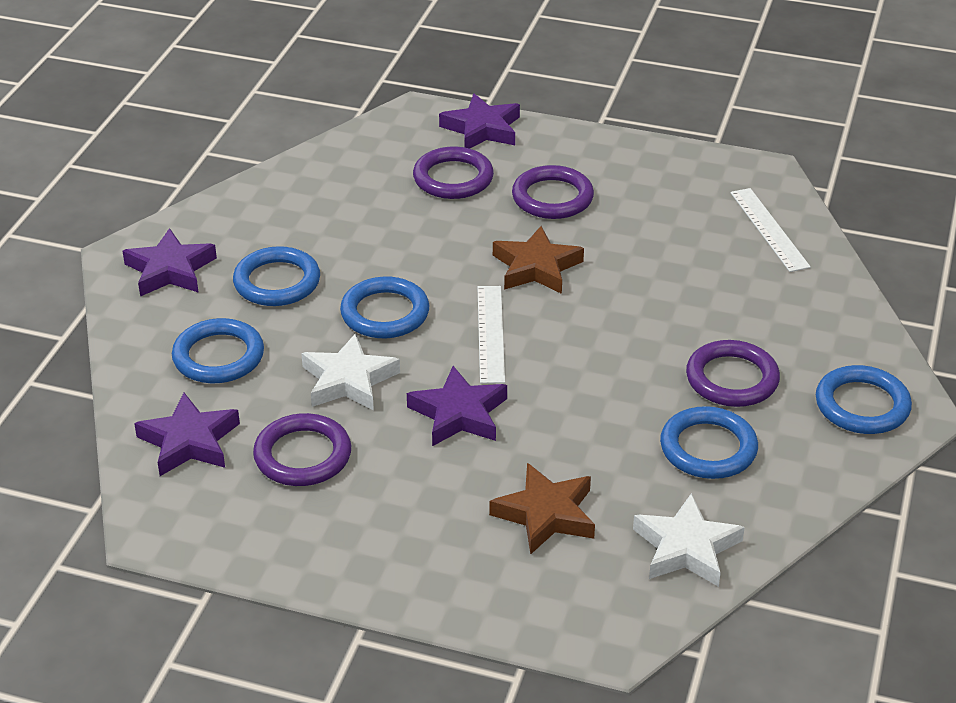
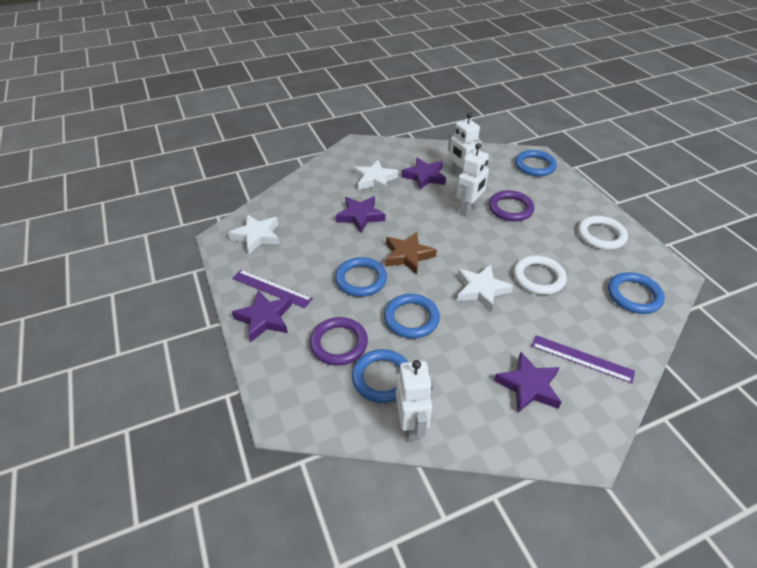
brown star: 2 -> 1
purple ring: 4 -> 2
purple ruler: 0 -> 2
white ring: 0 -> 2
white robot: 0 -> 3
white ruler: 2 -> 0
white star: 2 -> 3

